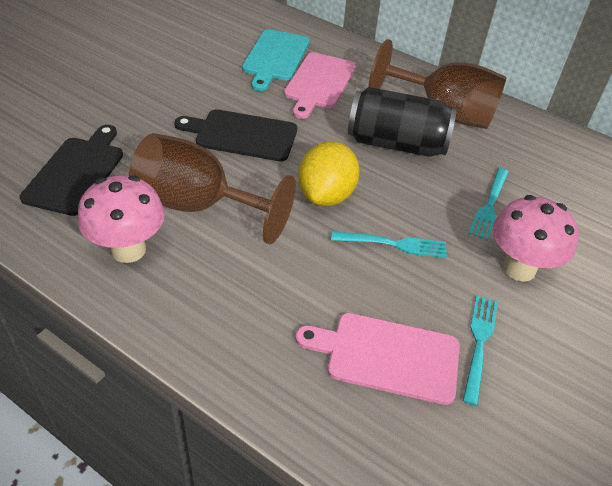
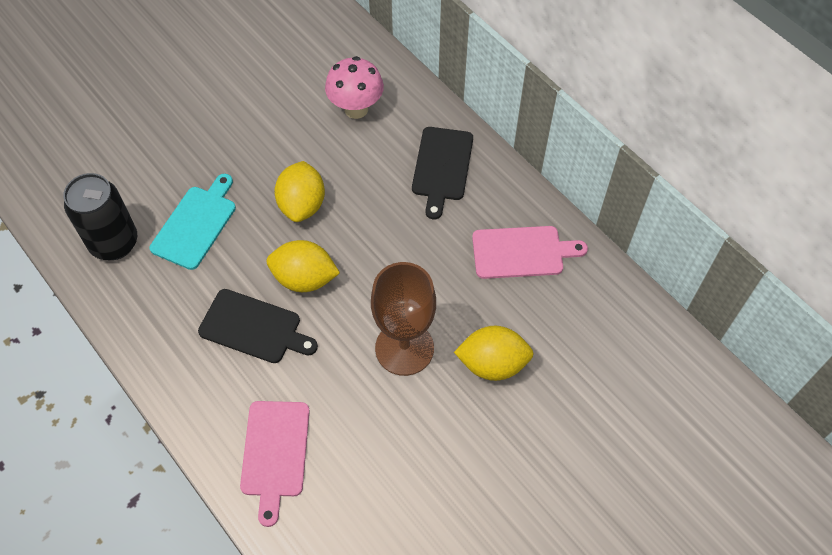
brown goblet: 2 -> 1
pink mushroom: 2 -> 1
turquoise fork: 3 -> 0
yellow lemon: 1 -> 3

